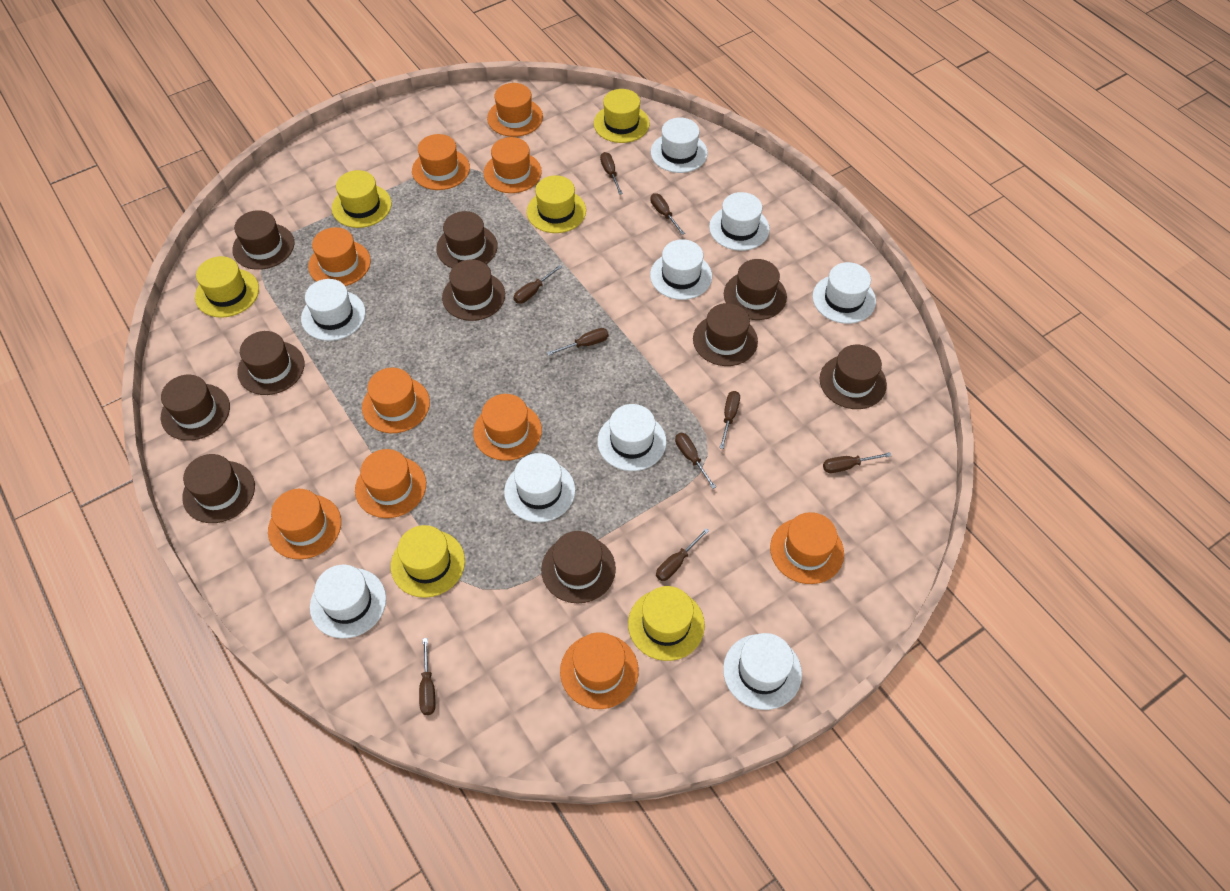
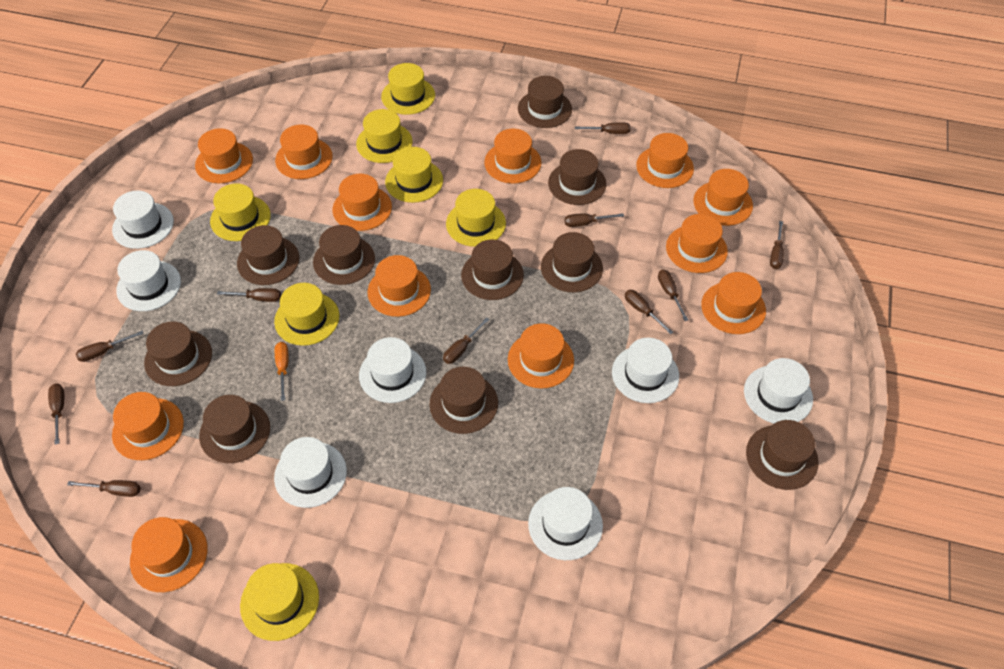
brown screwdriver: 9 -> 10
orange hat: 10 -> 12
orange screwdriver: 0 -> 1
white hat: 9 -> 7
yellow hat: 6 -> 7

